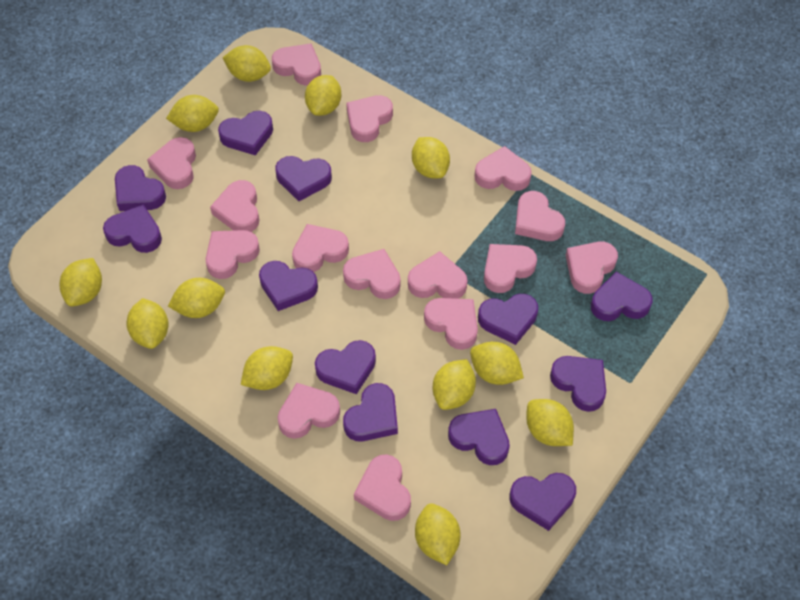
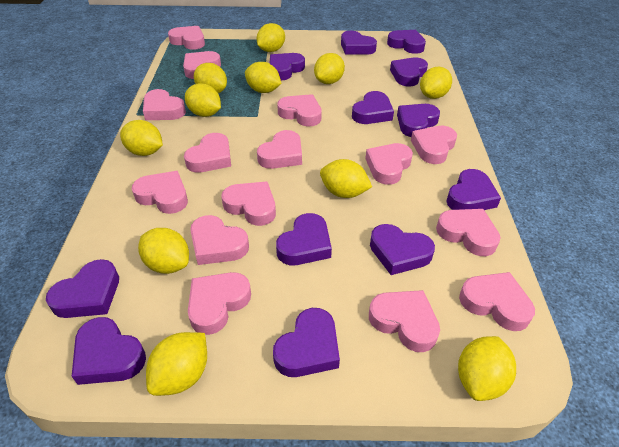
yellow lemon: 12 -> 11

